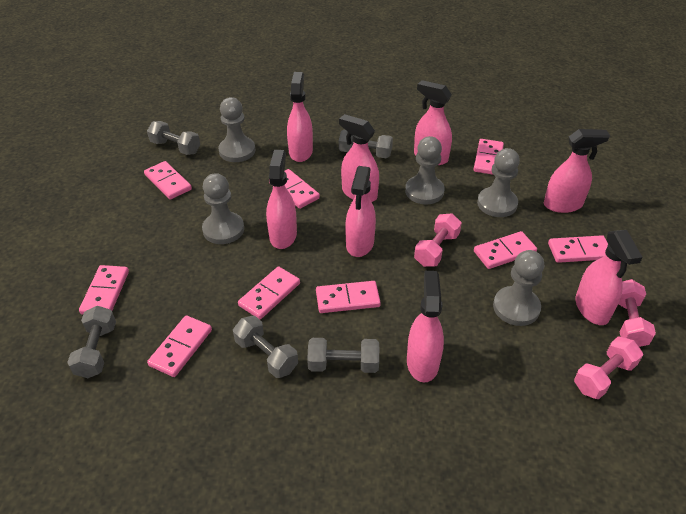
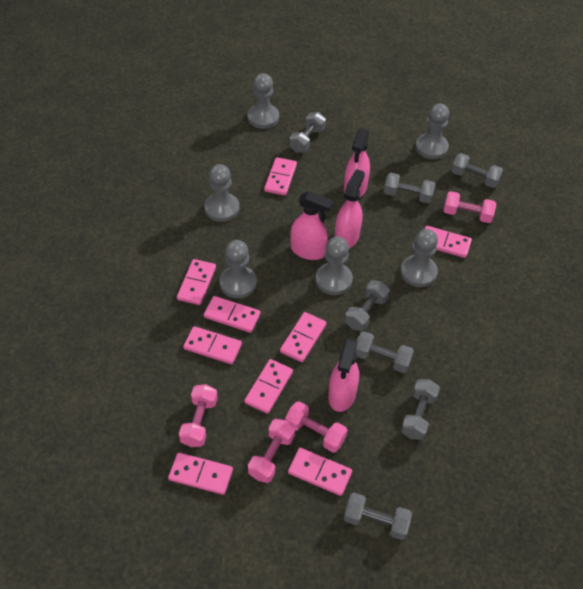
grey dumbbell: 5 -> 7
grey pawn: 5 -> 6
pink dumbbell: 3 -> 4
pink spray bottle: 8 -> 4

